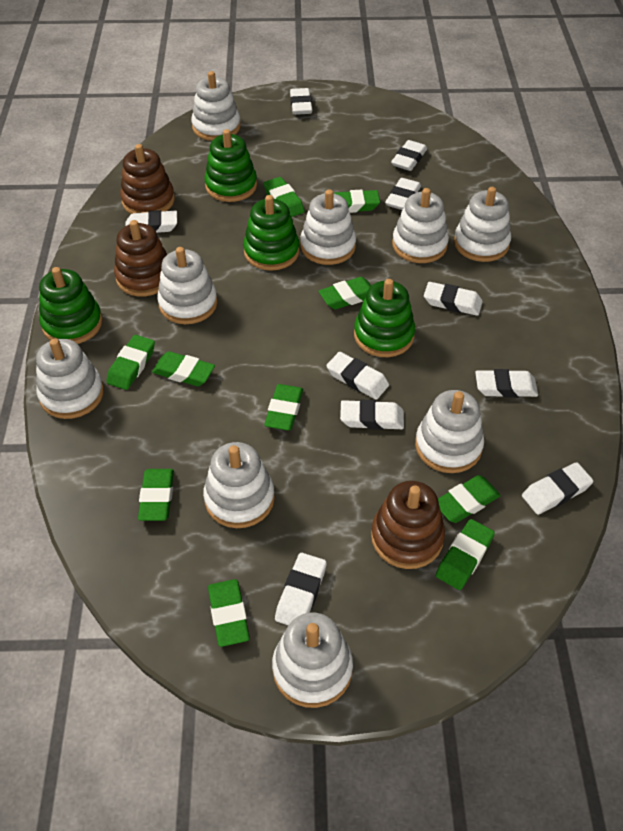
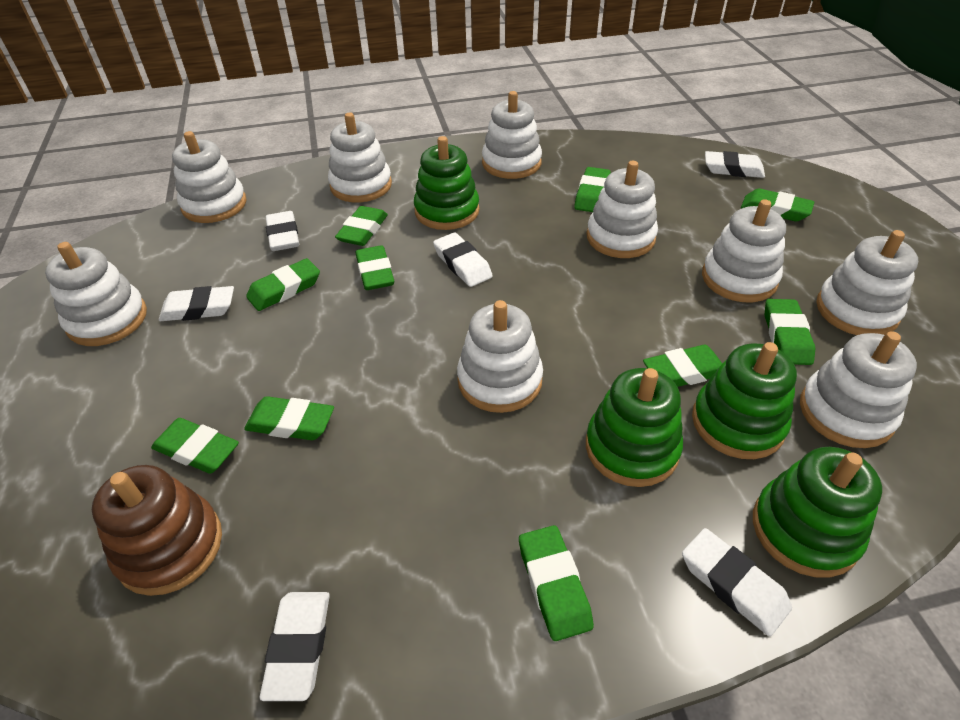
brown stacking toy: 3 -> 1
white eraser: 10 -> 6

